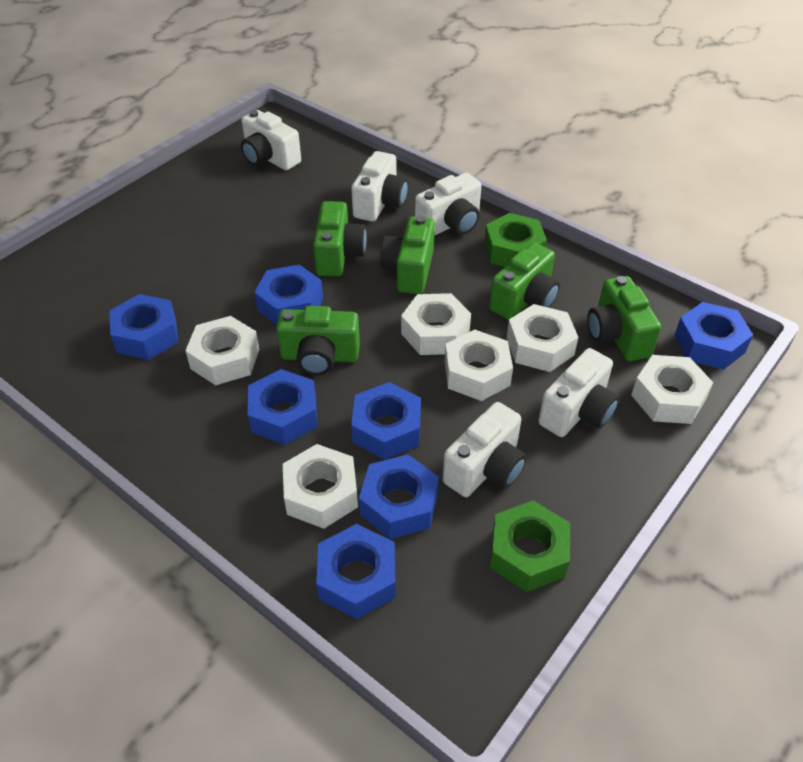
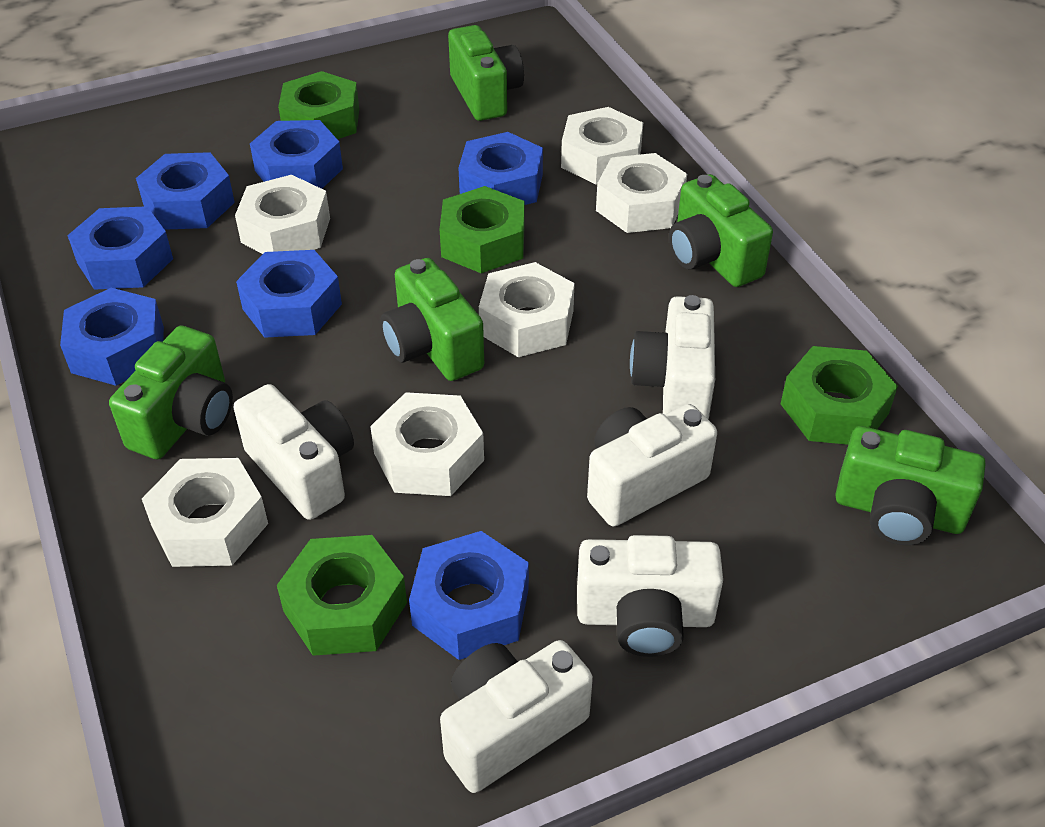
green nut: 2 -> 4

